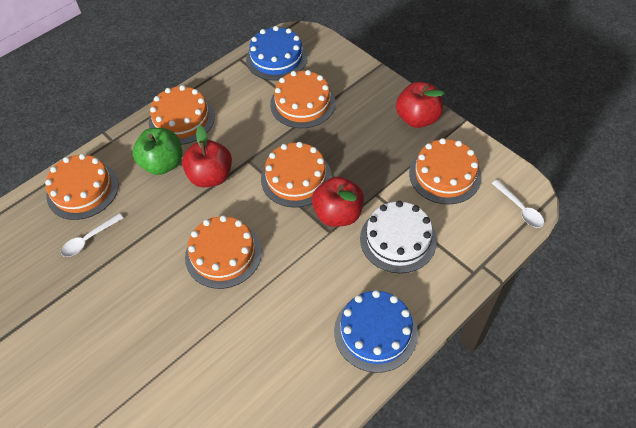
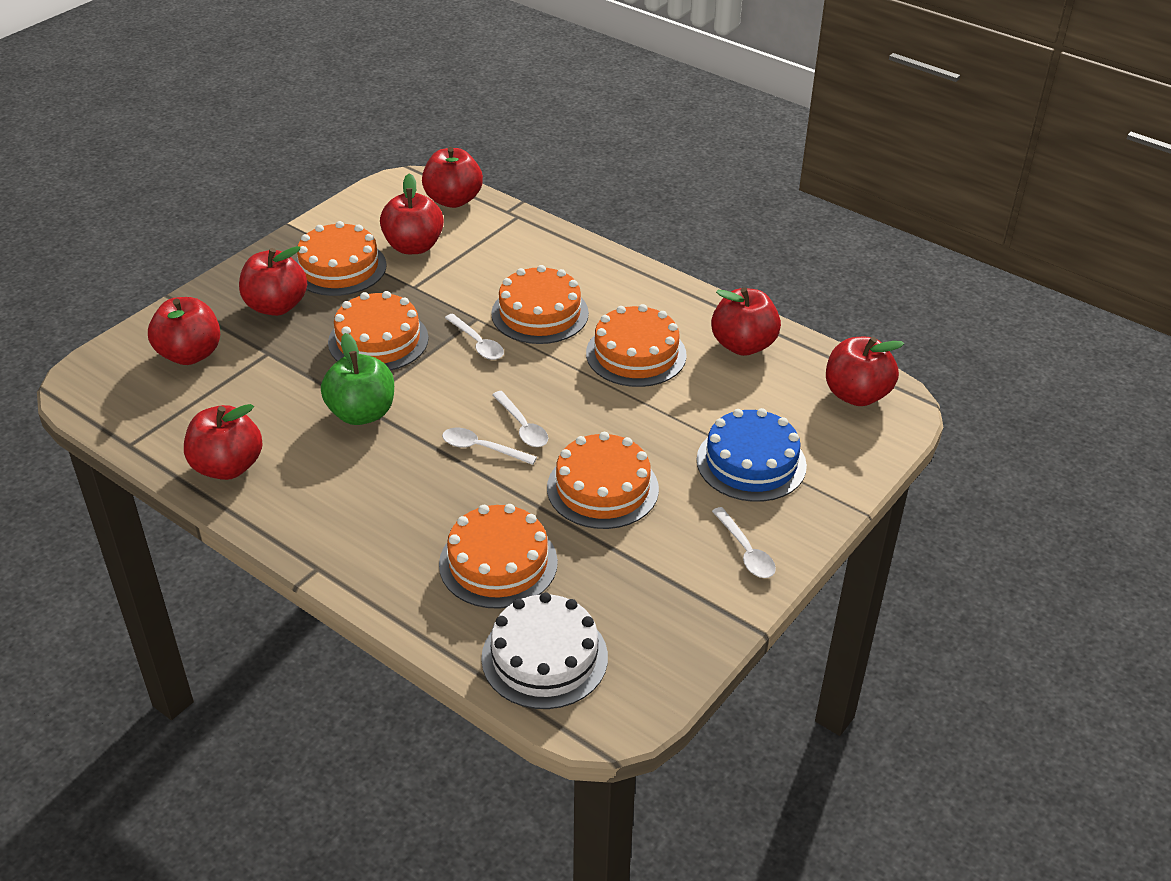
blue cake: 2 -> 1
red apple: 3 -> 7
white spoon: 2 -> 4

